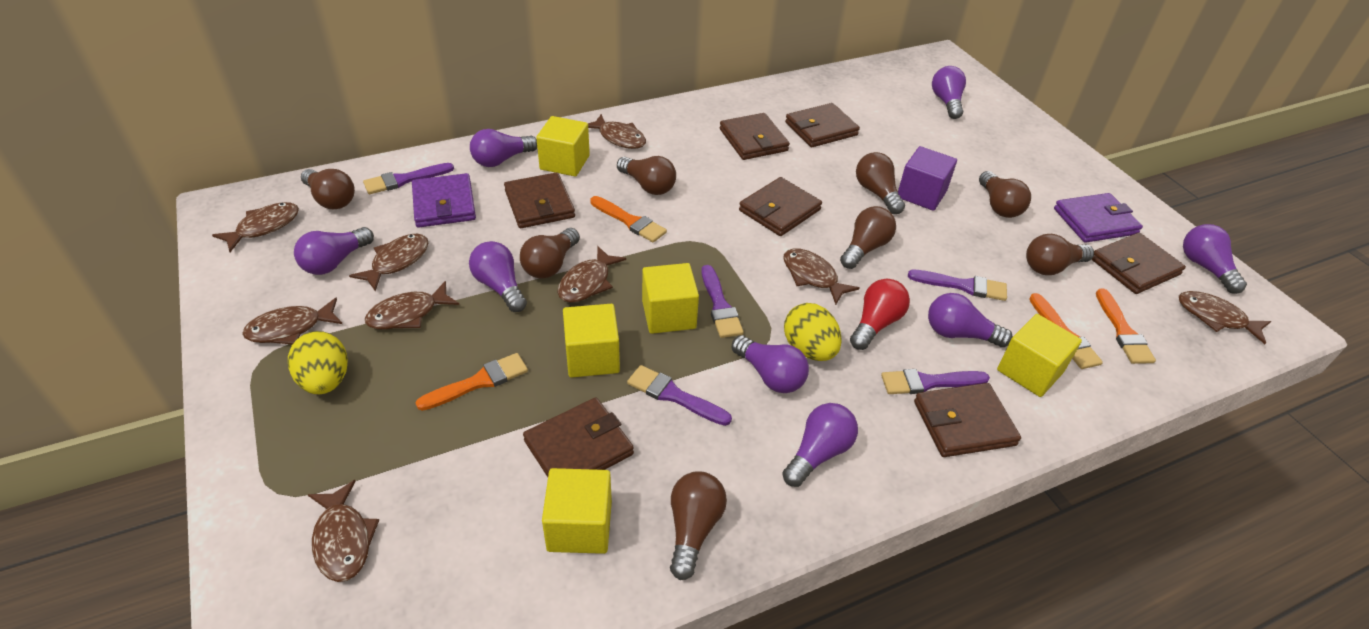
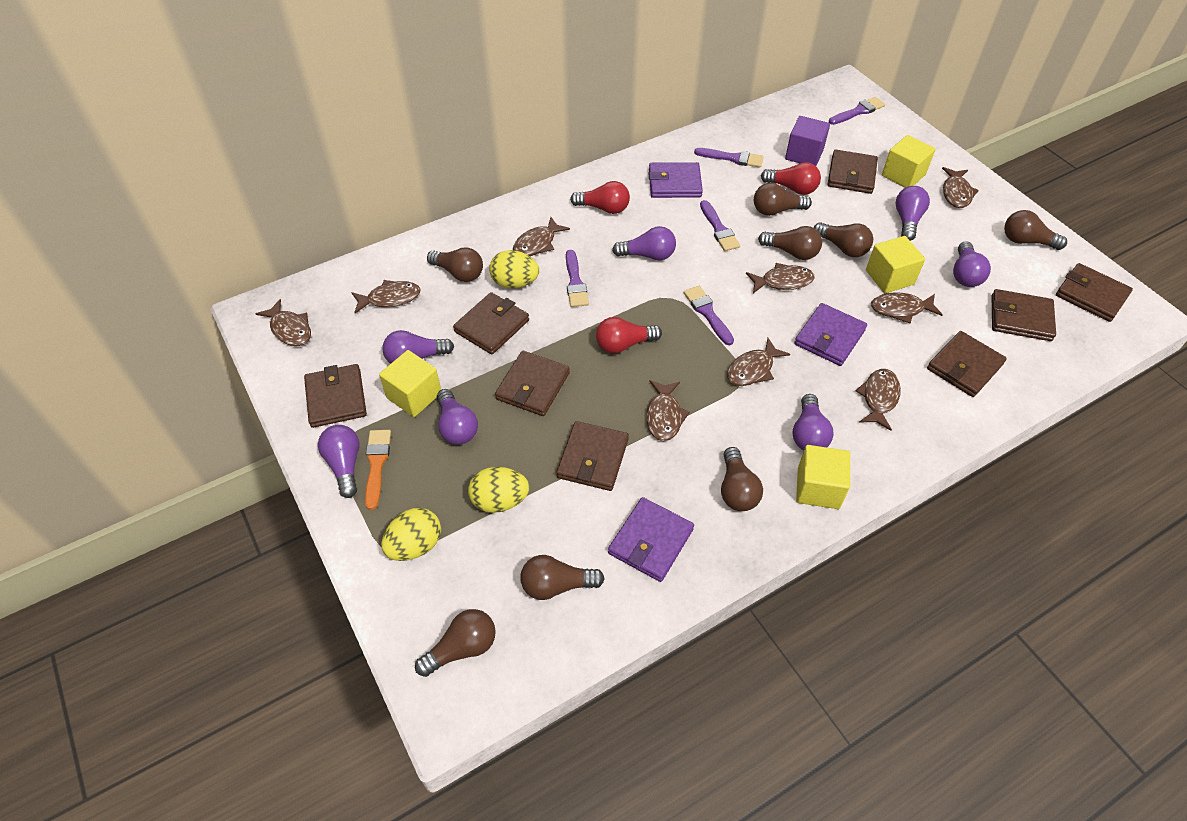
brown wallet: 7 -> 8
orange brush: 4 -> 1
purple light bulb: 8 -> 7
purple wallet: 2 -> 3
red light bulb: 1 -> 3
yellow cube: 5 -> 4
yellow egg: 2 -> 3

